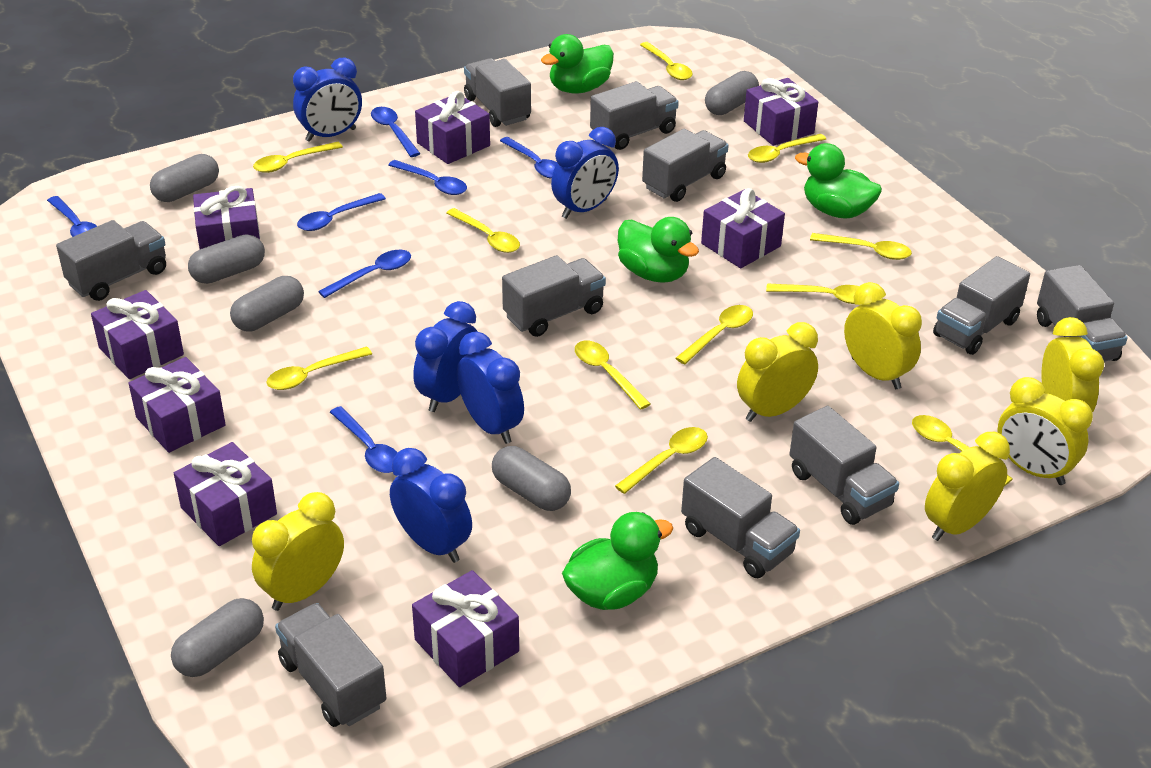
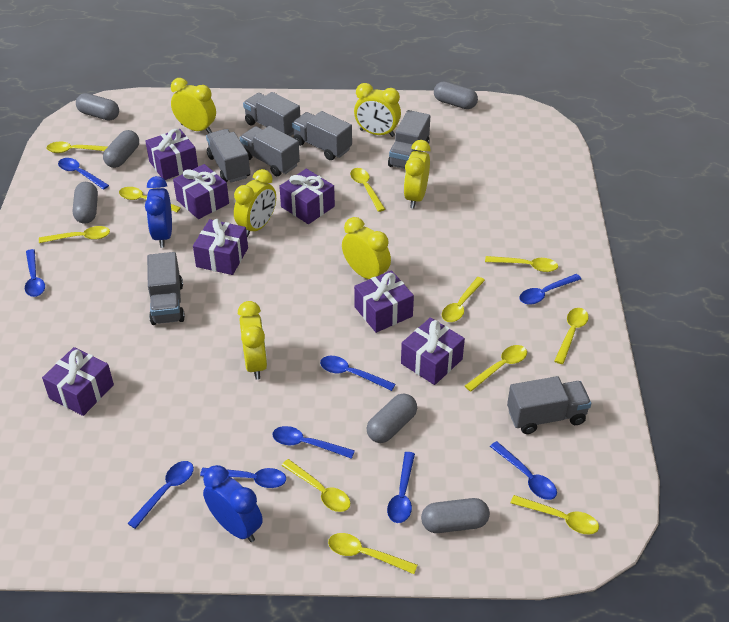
blue clock: 5 -> 2
blue spoon: 7 -> 9
green duck: 4 -> 0
grey truck: 10 -> 7
purple gift: 8 -> 7

